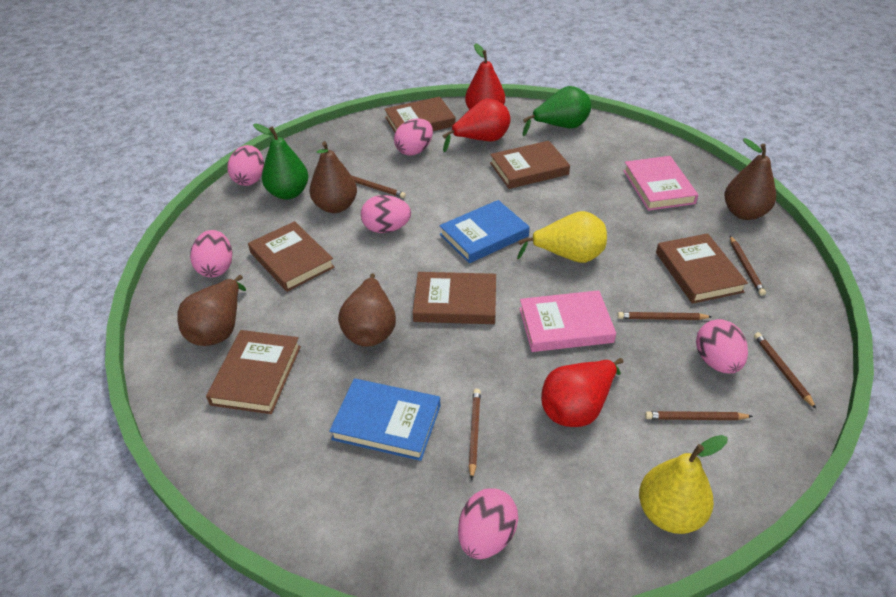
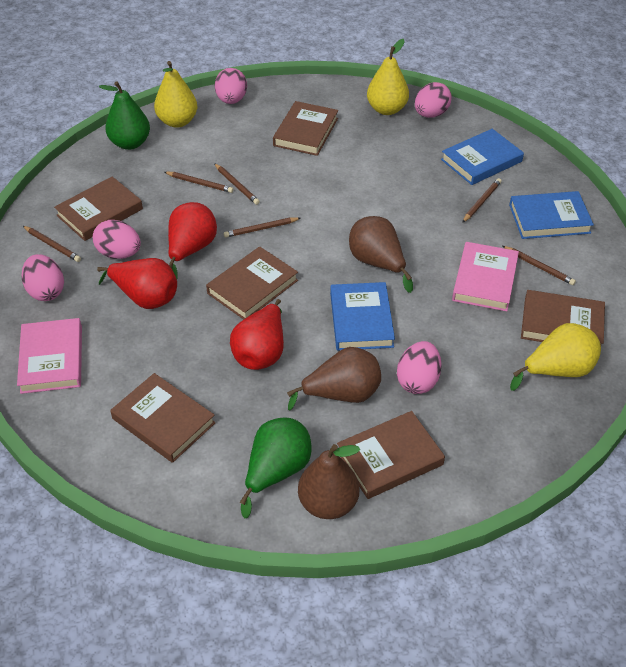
blue book: 2 -> 3
brown pear: 4 -> 3
pink egg: 6 -> 5
yellow pear: 2 -> 3

